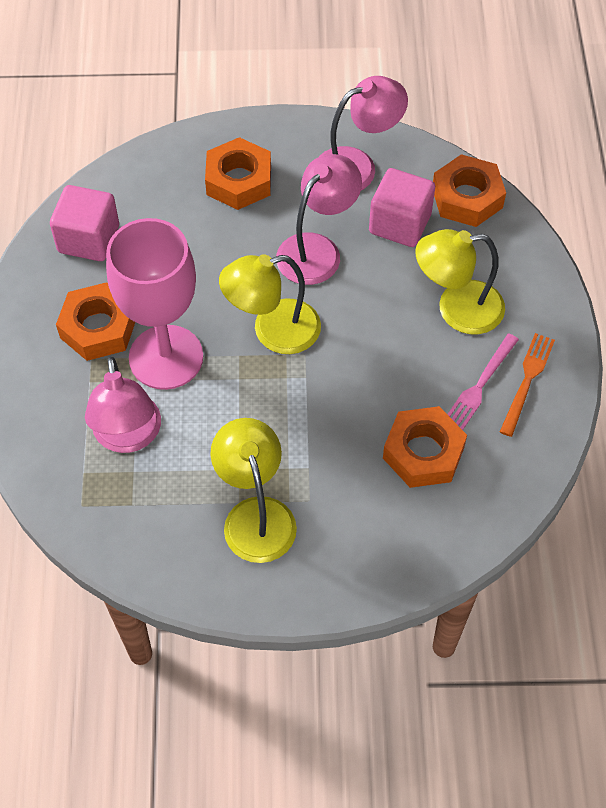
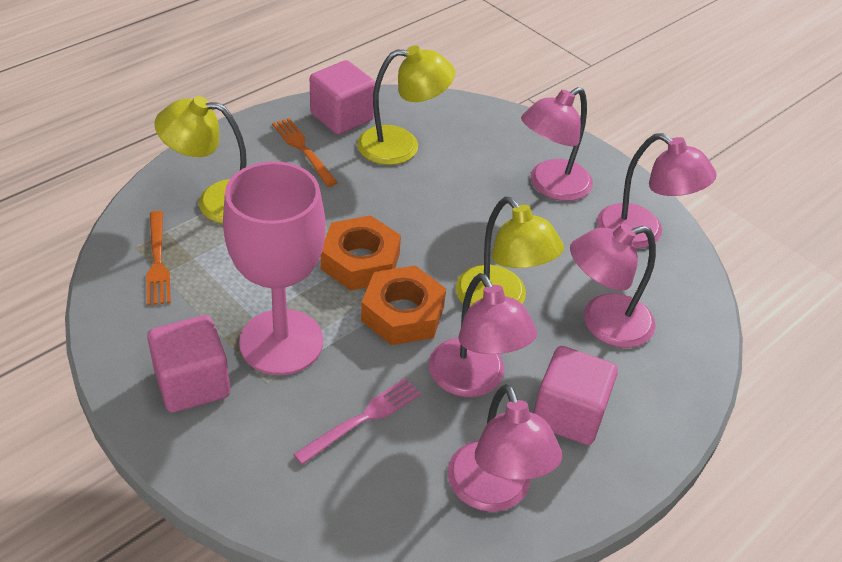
orange fork: 1 -> 2
orange nut: 4 -> 2
pink cube: 2 -> 3
pink lamp: 3 -> 5

